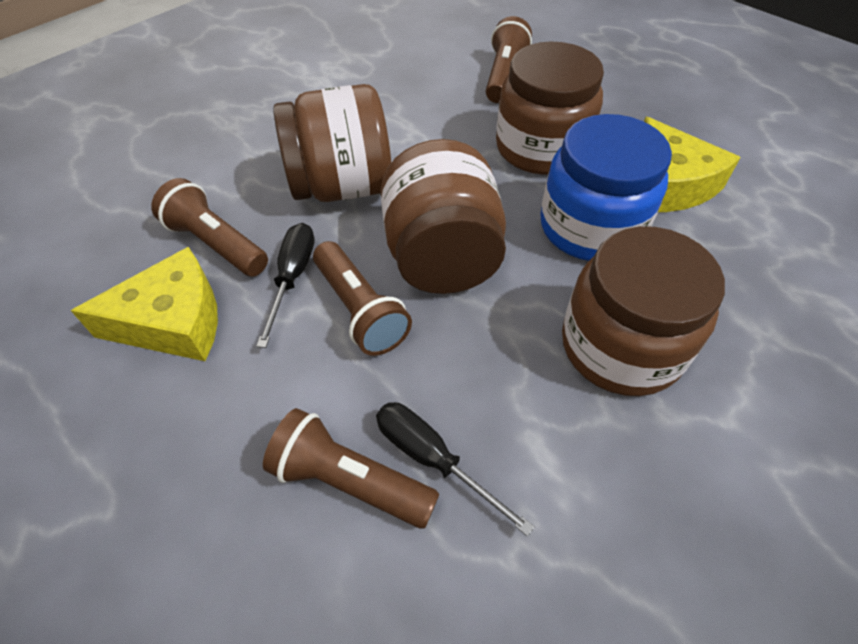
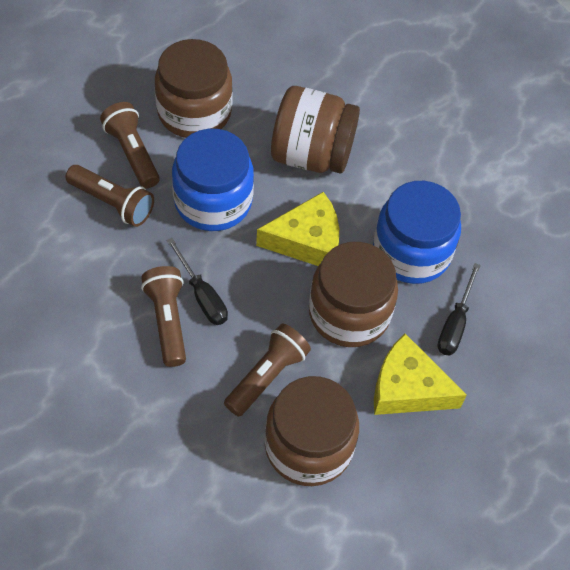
blue jar: 1 -> 2

